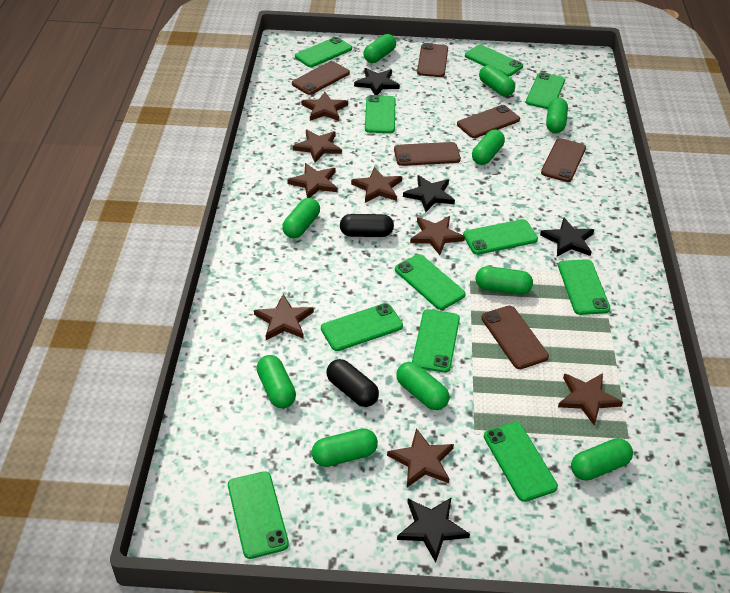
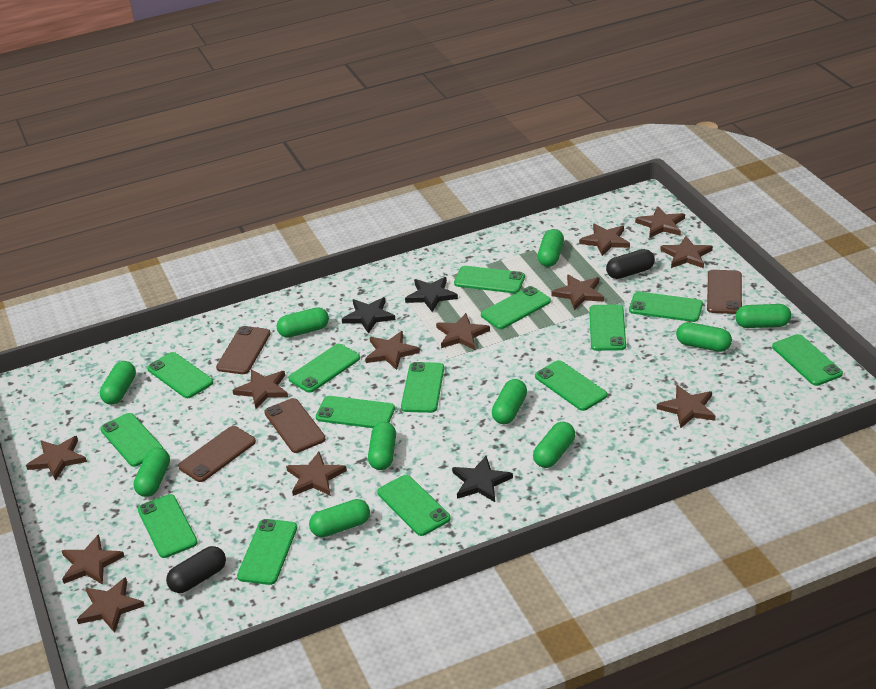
black star: 4 -> 3
brown phone: 6 -> 4
brown star: 8 -> 12
green phone: 11 -> 14

